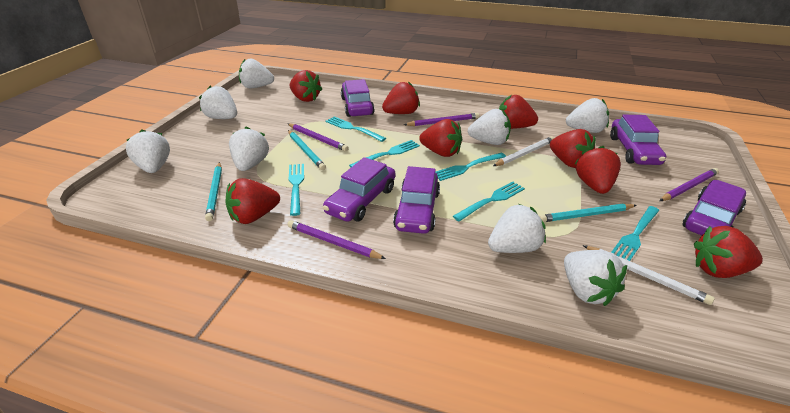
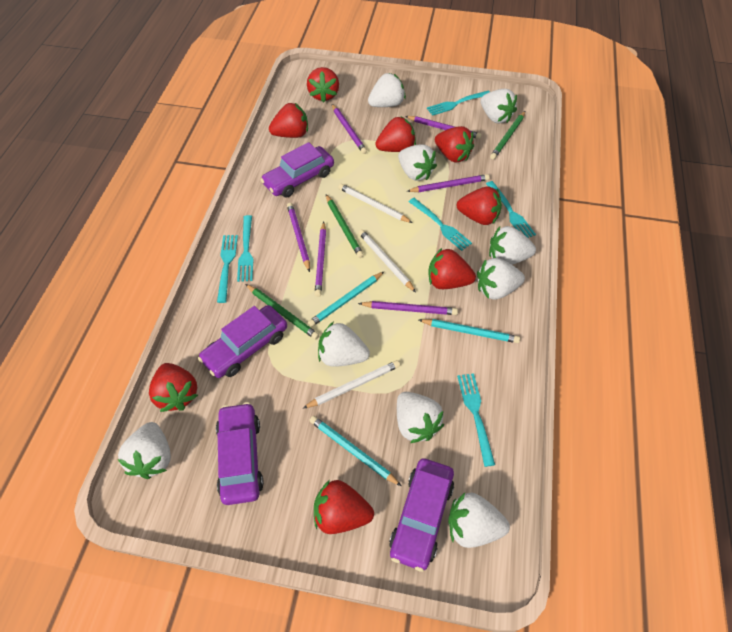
green pencil: 0 -> 3
purple car: 5 -> 4
purple pencil: 4 -> 6
white pencil: 2 -> 3
white strawberry: 8 -> 9

